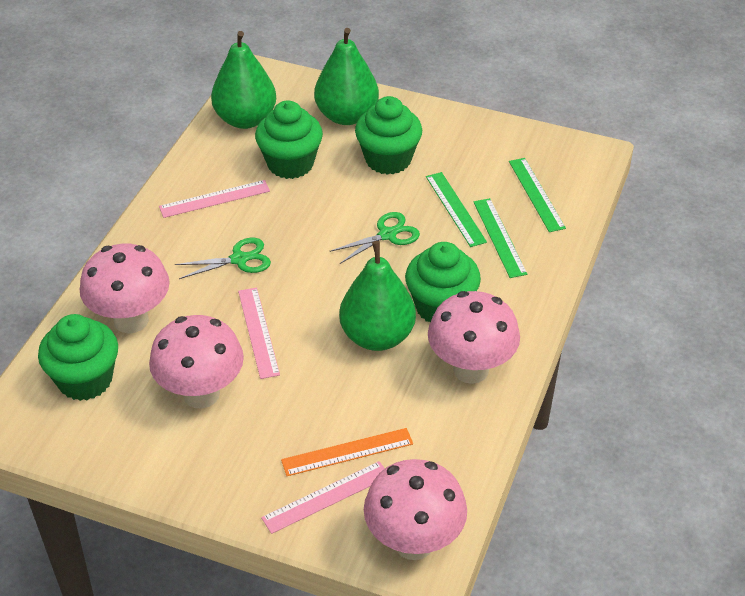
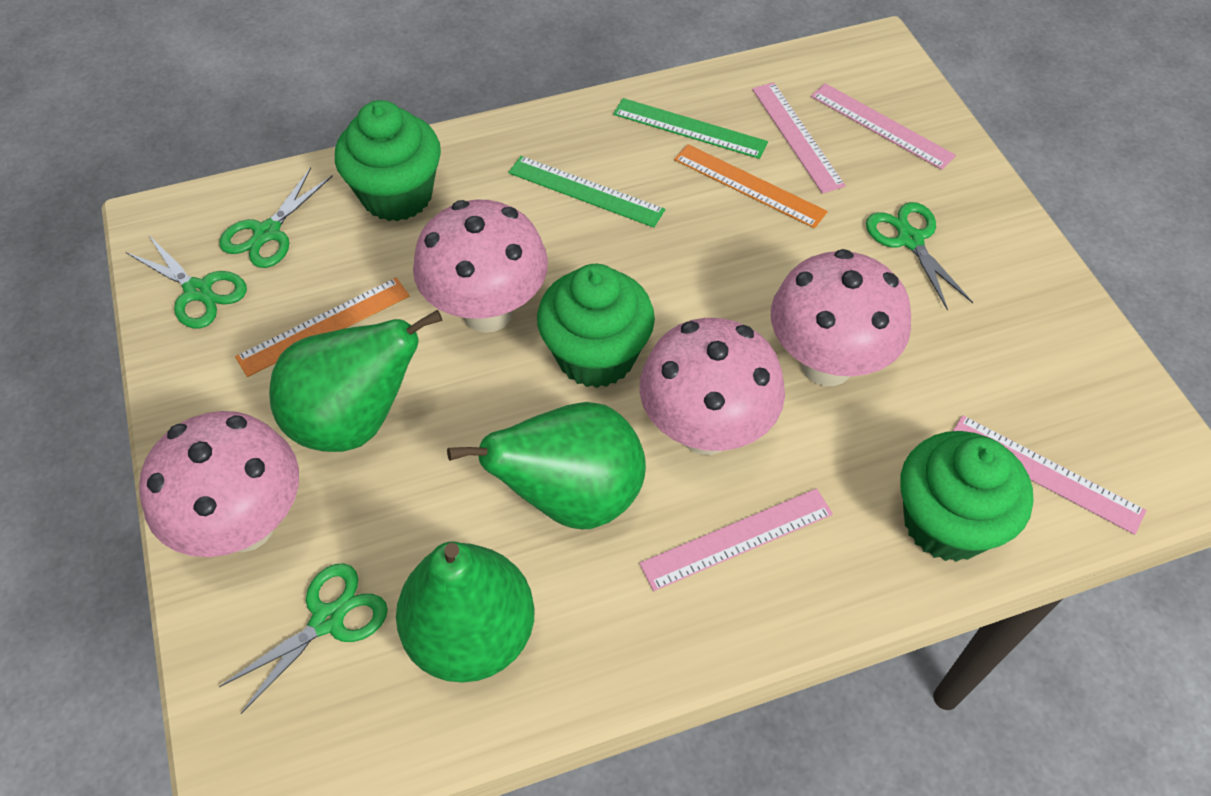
green cupcake: 4 -> 3
green ruler: 3 -> 2
green scissors: 2 -> 4
orange ruler: 1 -> 2
pink ruler: 3 -> 4

